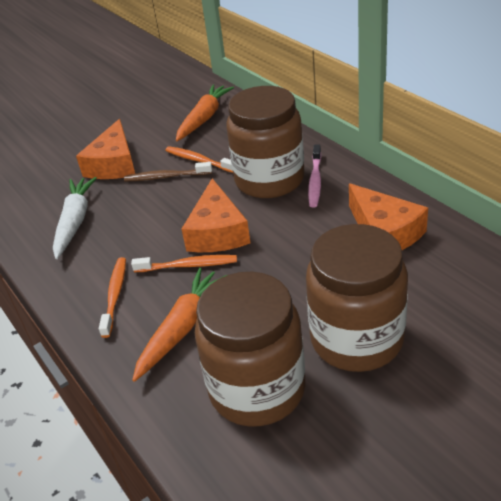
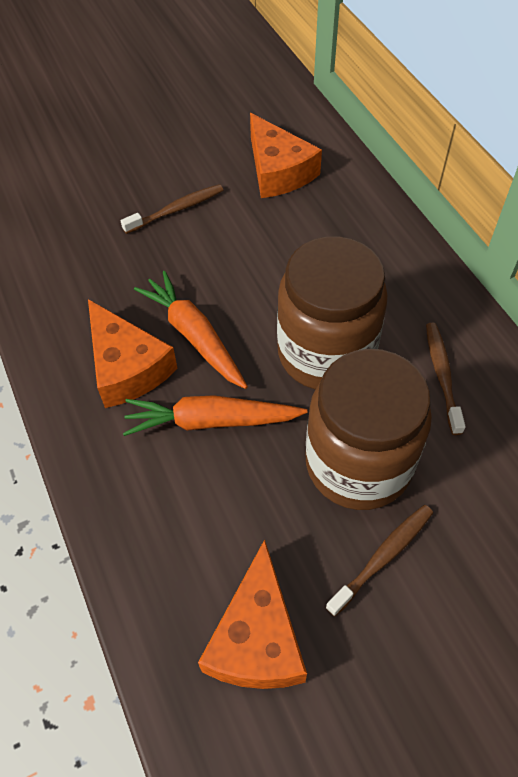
brown jar: 3 -> 2
brown toothbrush: 1 -> 3
orange toothbrush: 3 -> 0
pink toothbrush: 1 -> 0
white carrot: 1 -> 0

